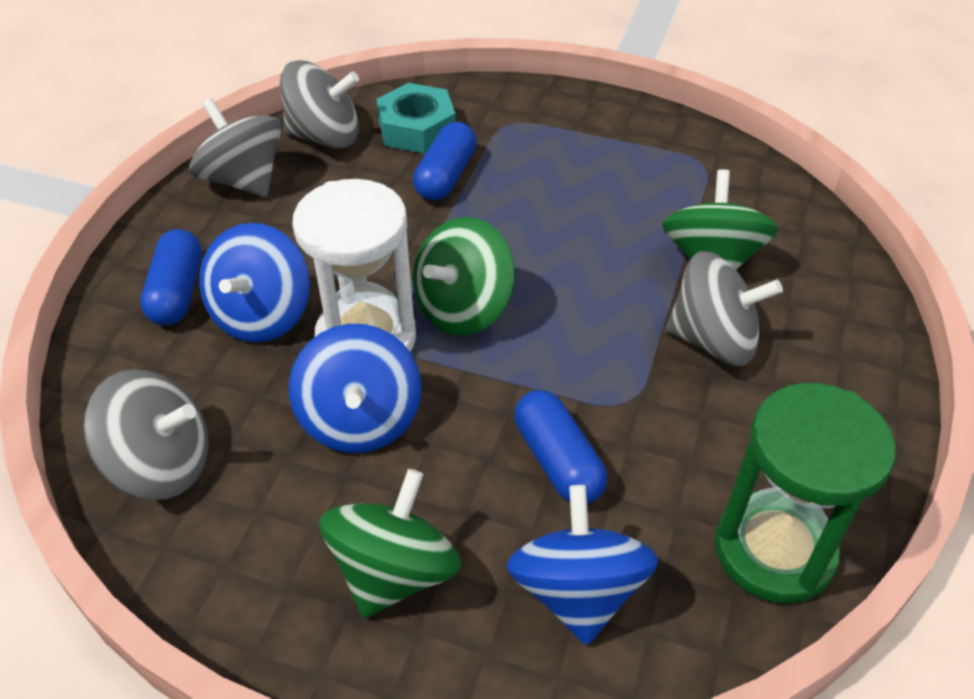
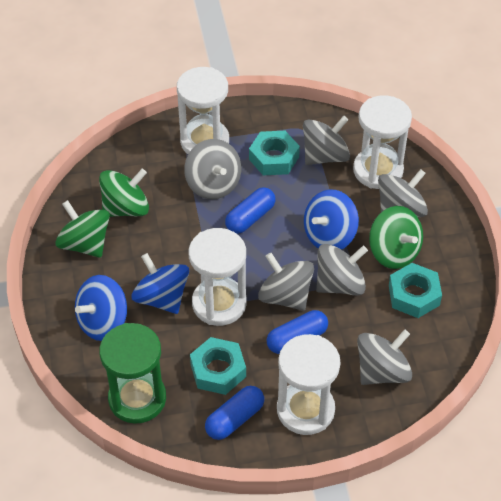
grey spinning top: 4 -> 6
turquoise nut: 1 -> 3
white hourglass: 1 -> 4

